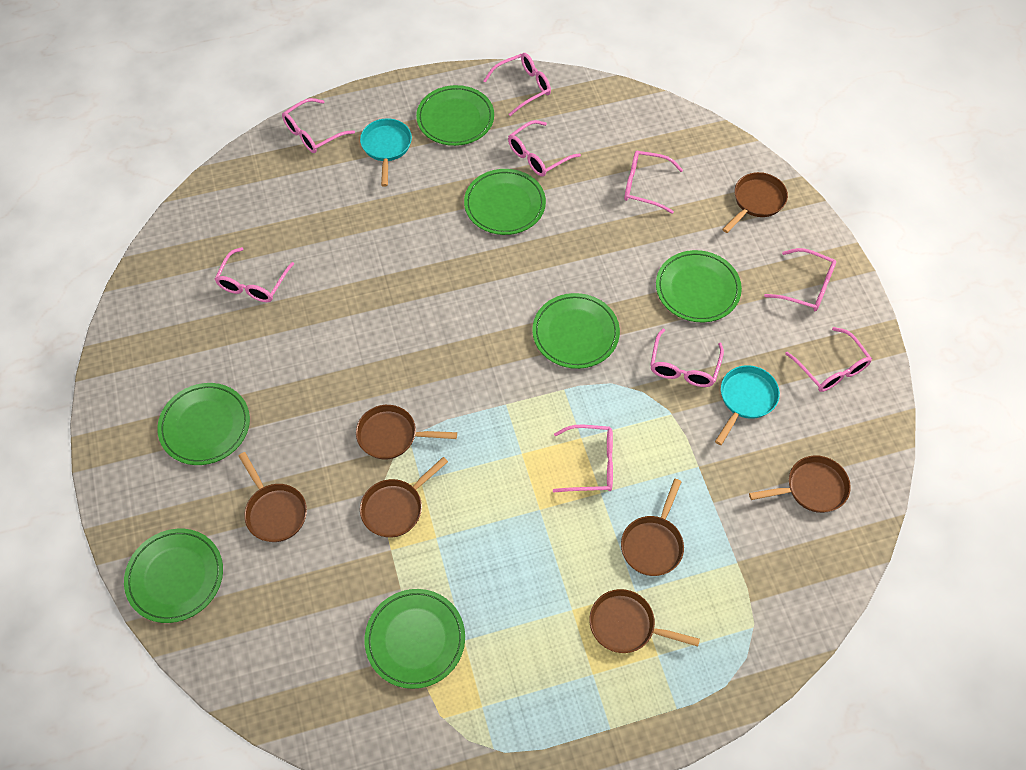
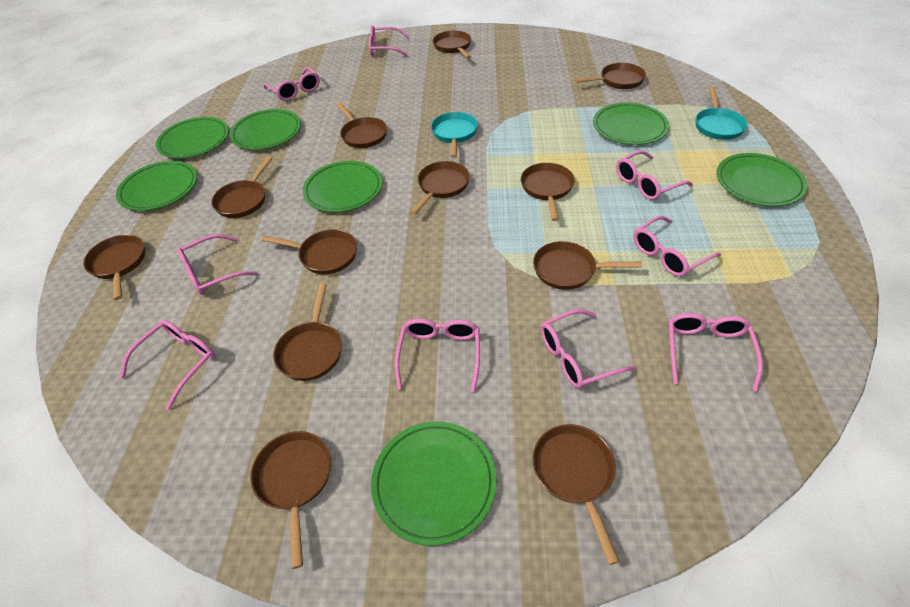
brown pan: 7 -> 12

